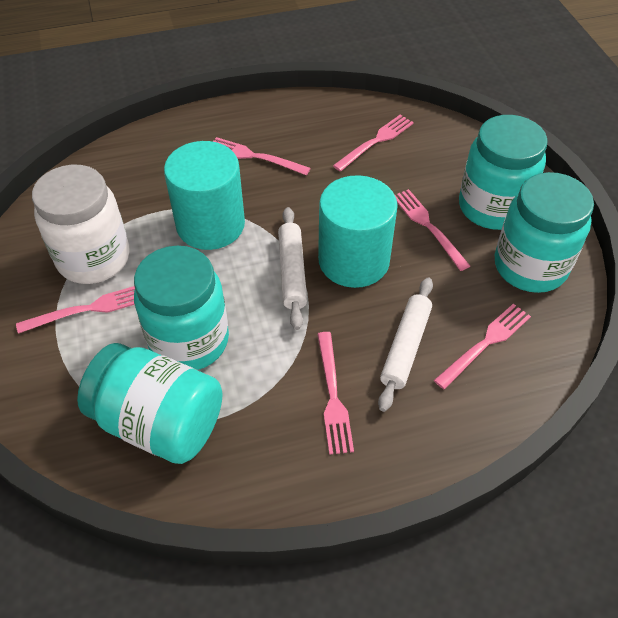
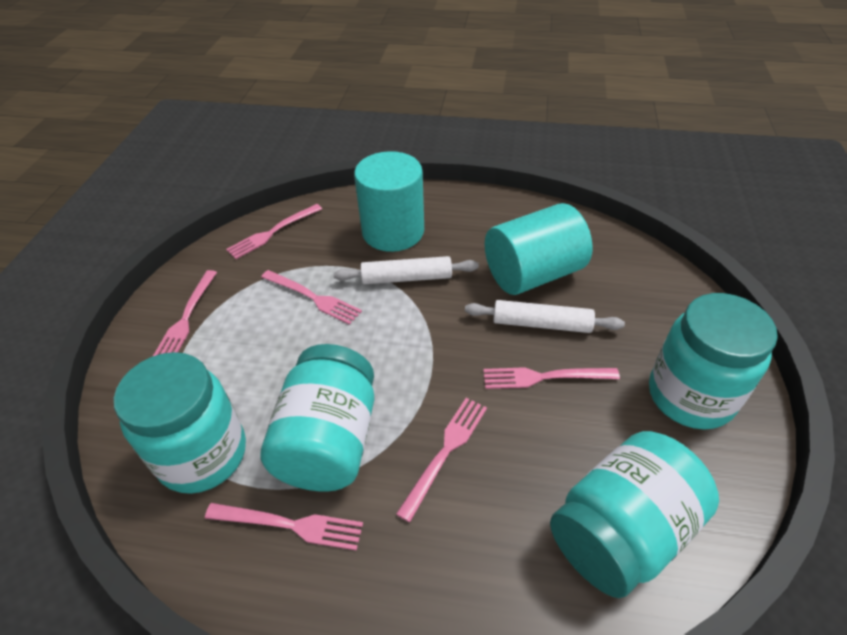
white jar: 1 -> 0

